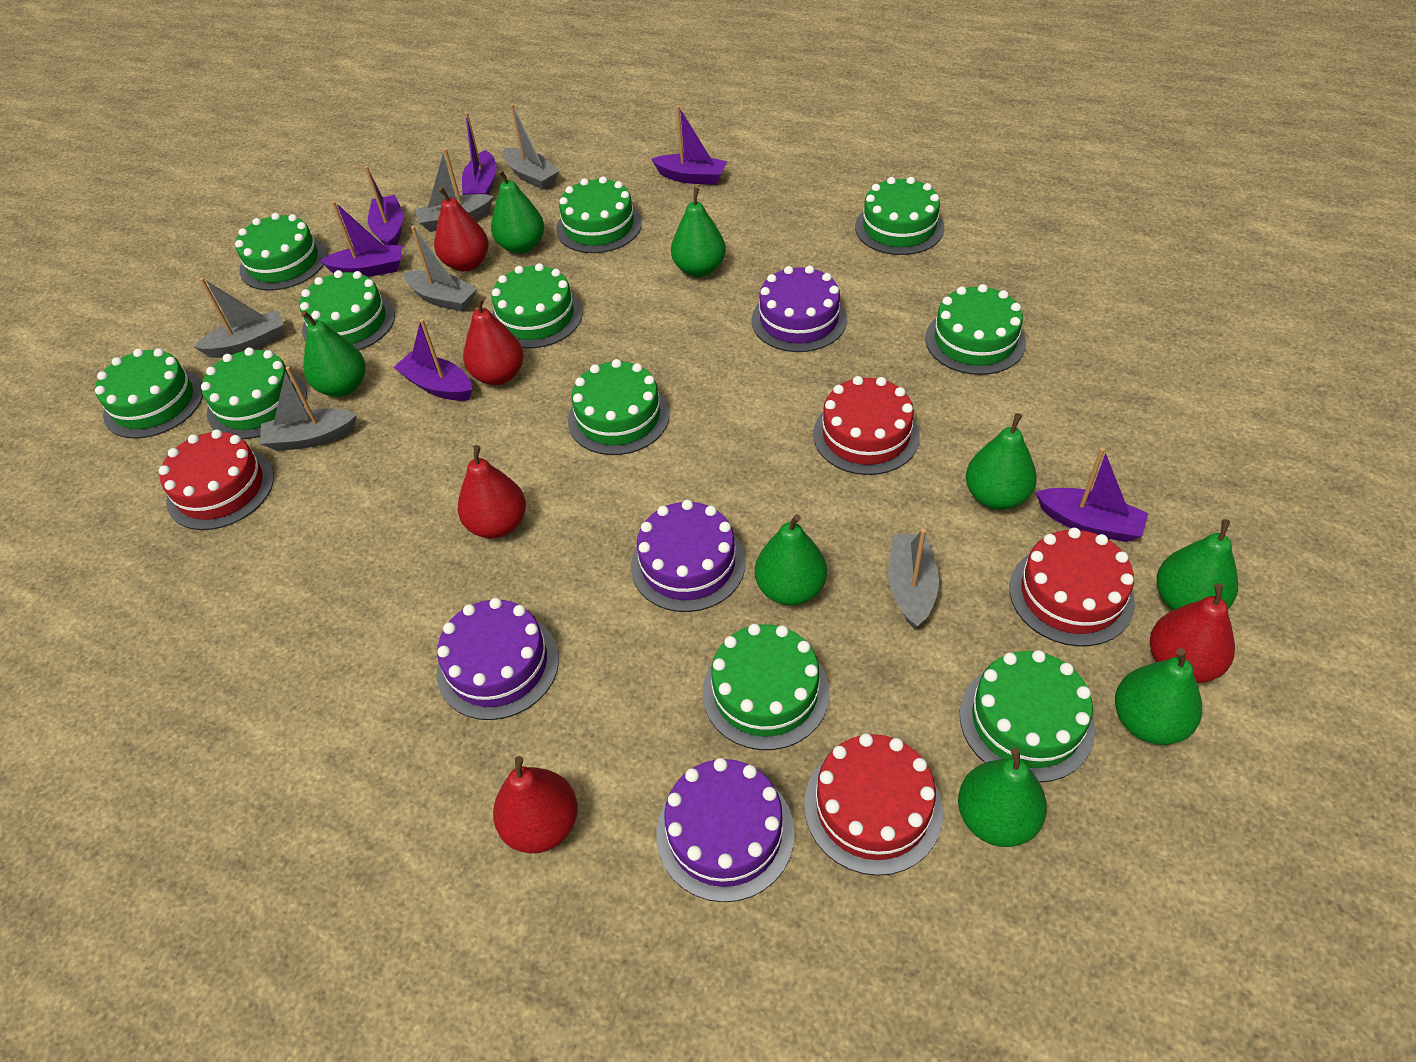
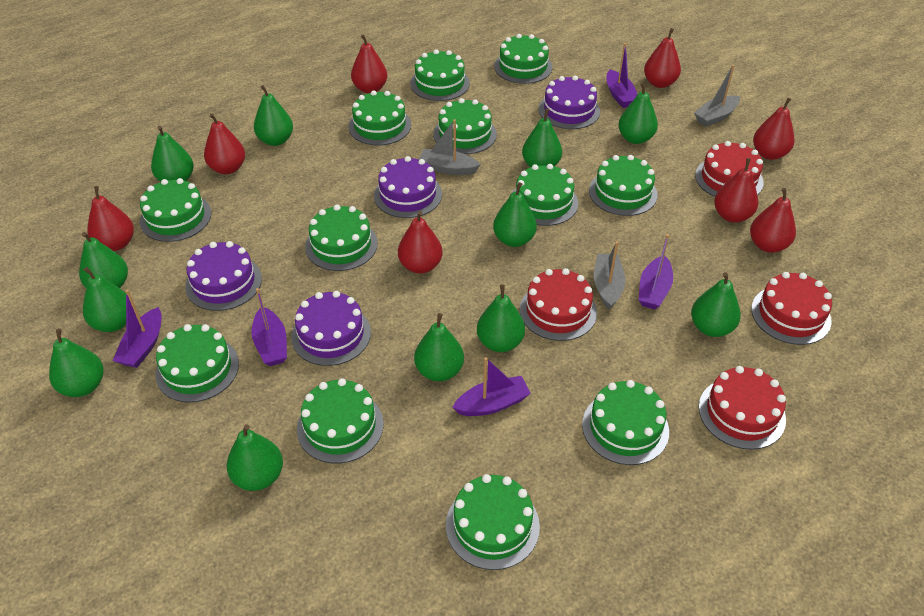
green cake: 11 -> 12
green pear: 8 -> 12
grey boat: 6 -> 3
purple boat: 6 -> 5
red pear: 5 -> 8

